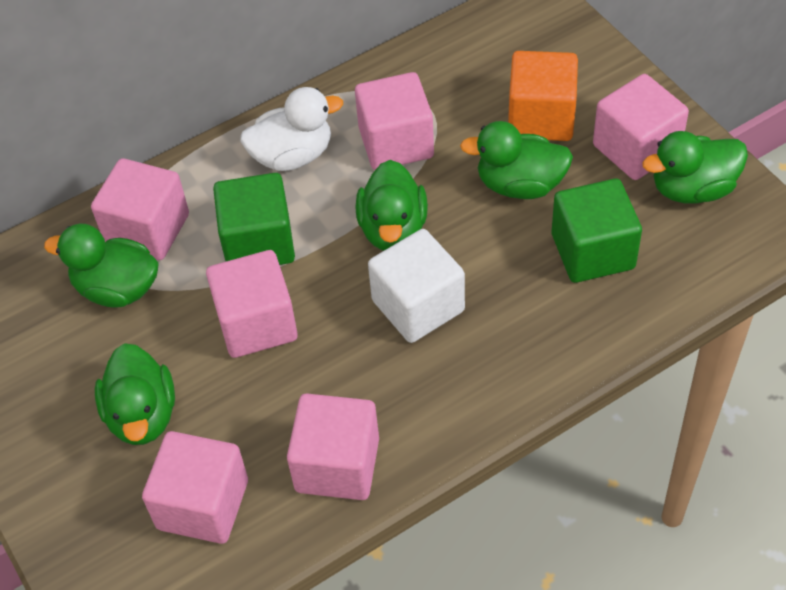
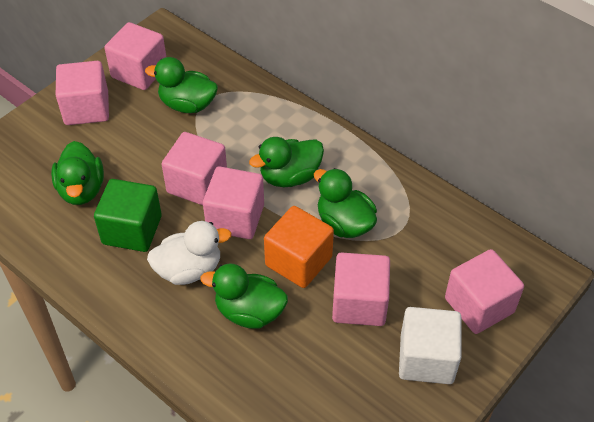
green cube: 2 -> 1

